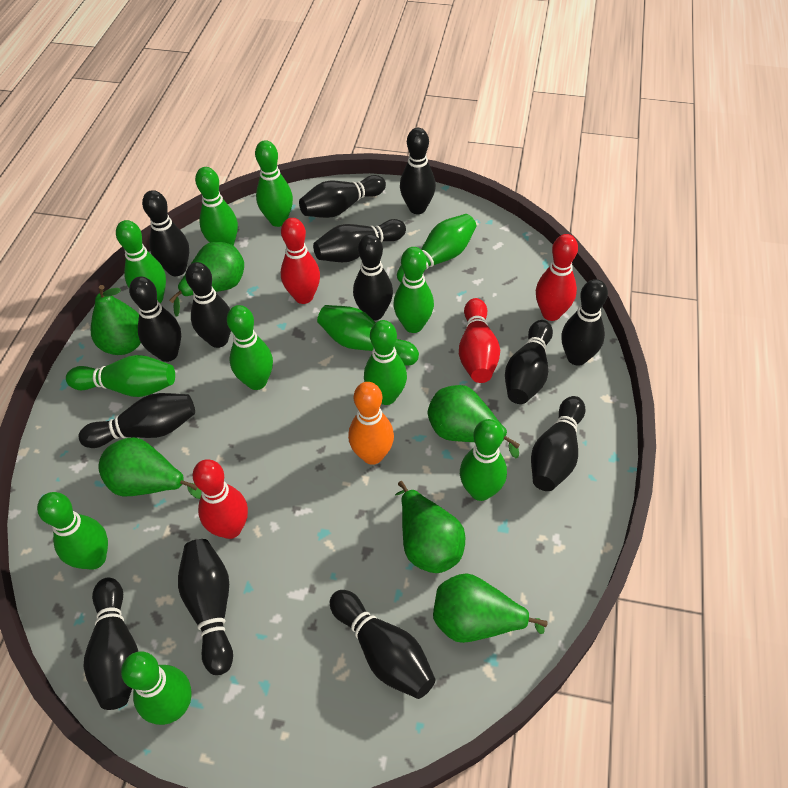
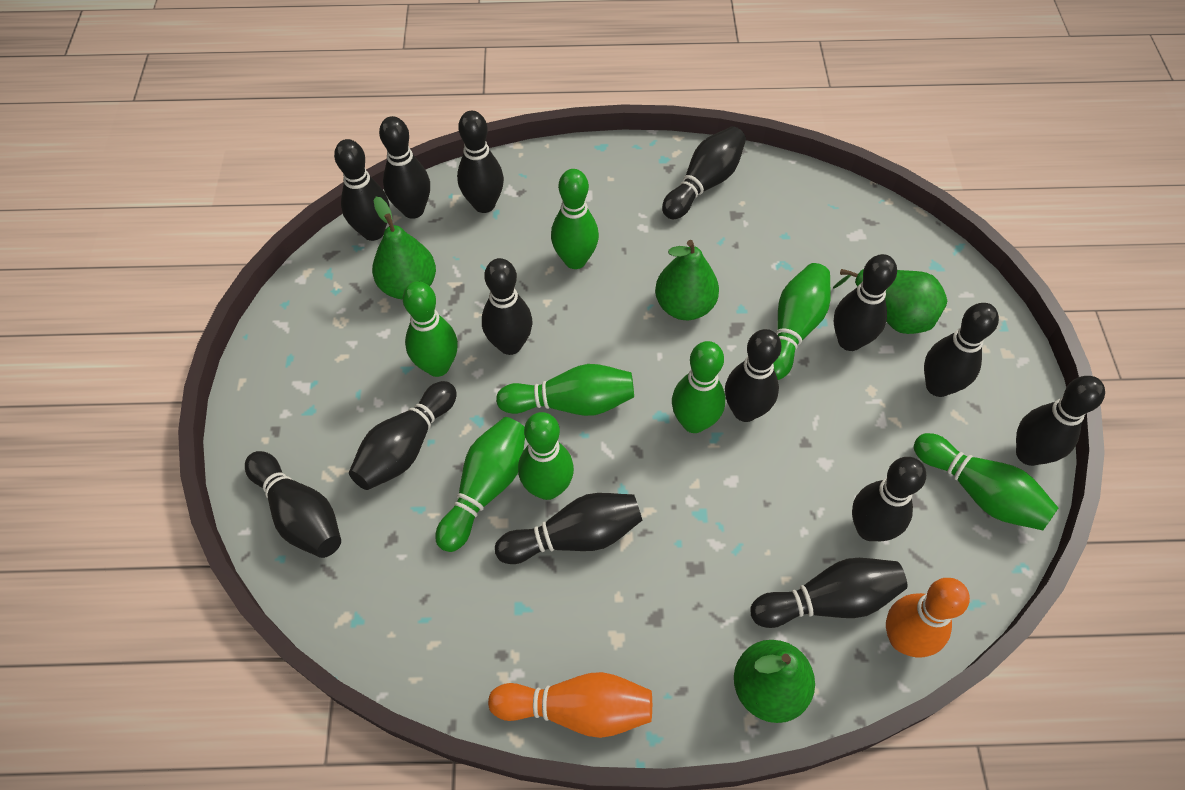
green bowling pin: 12 -> 8
green pear: 6 -> 4
orange bowling pin: 1 -> 2
red bowling pin: 4 -> 0

